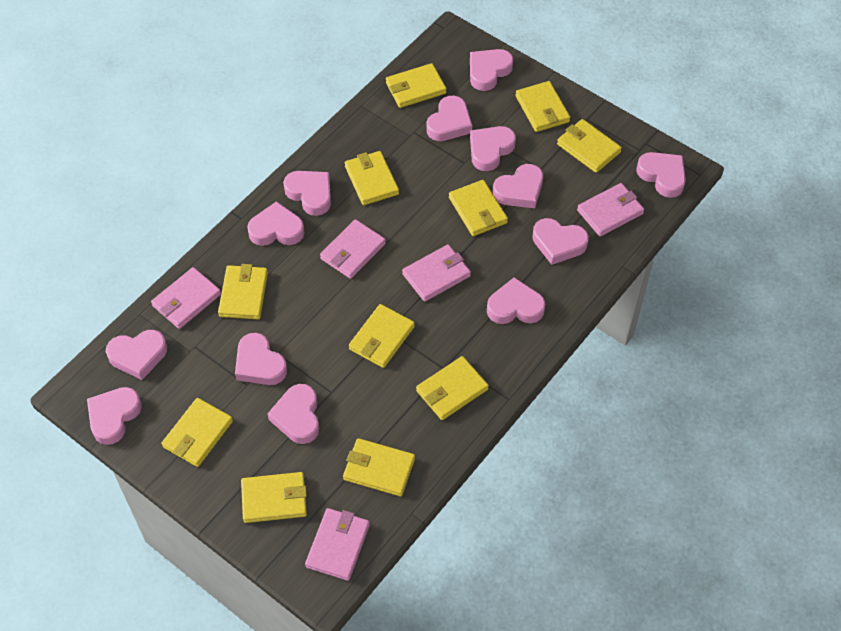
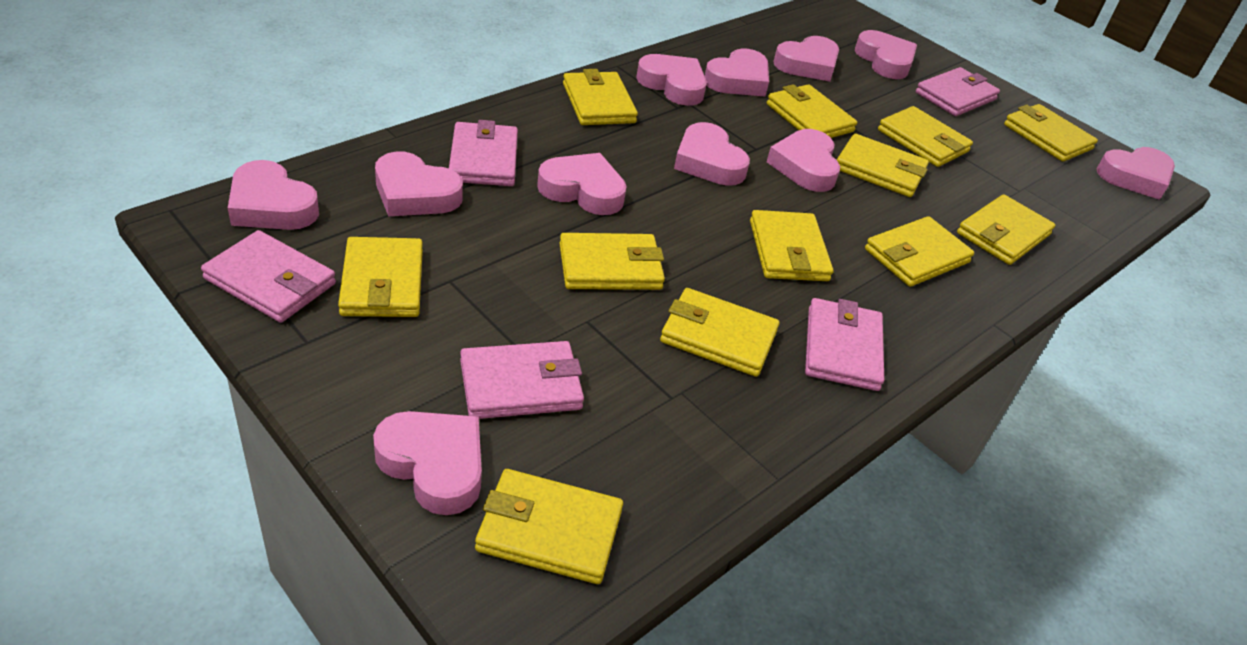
pink heart: 13 -> 11
yellow wallet: 11 -> 12

